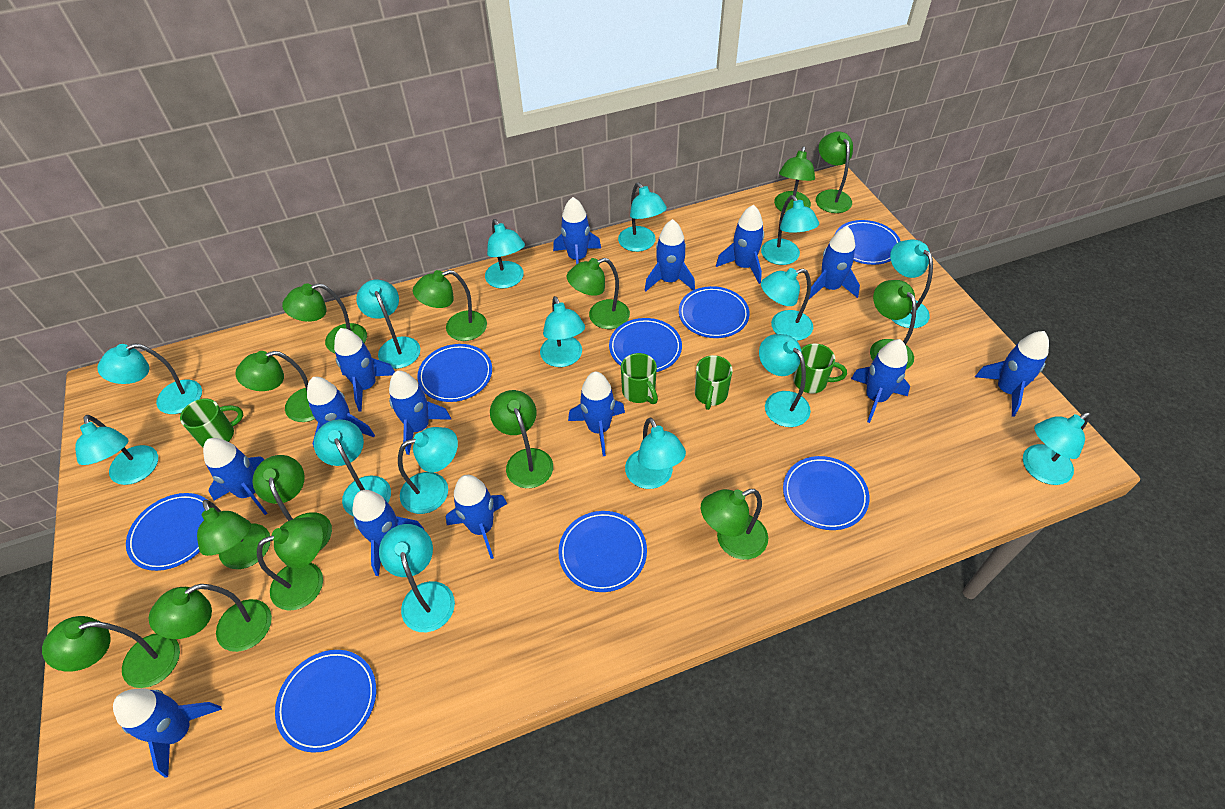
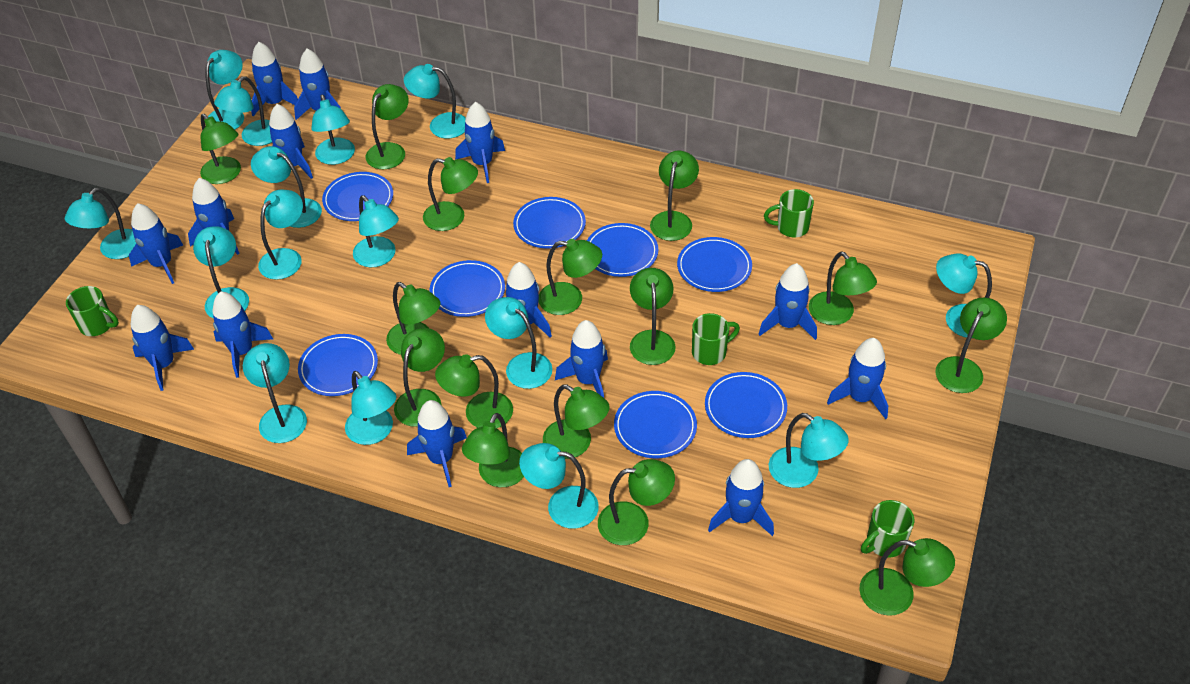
green lamp: 14 -> 15

